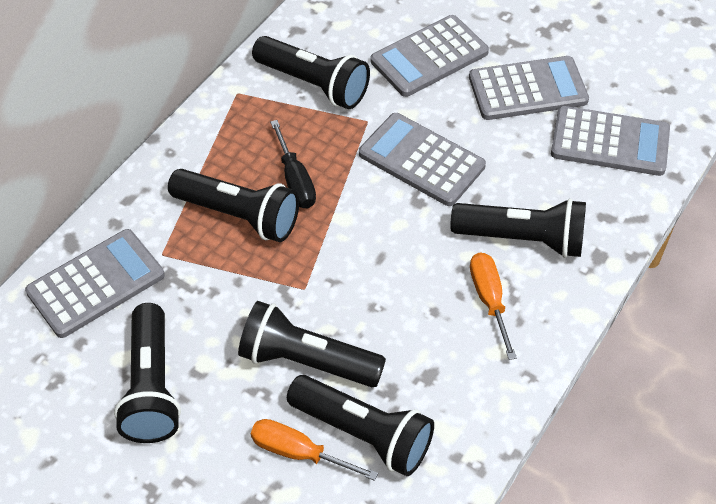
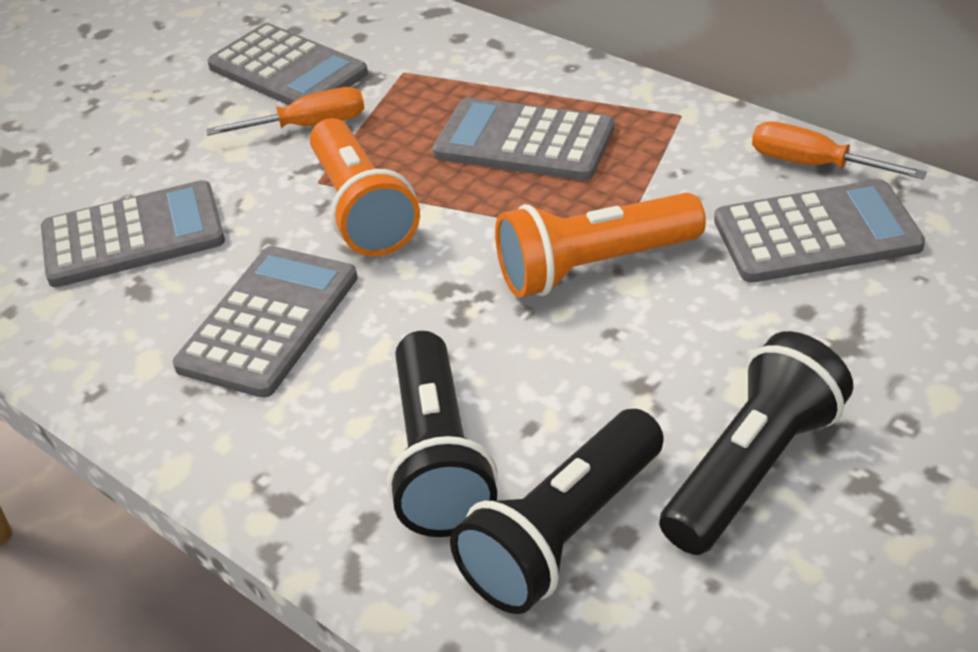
black flashlight: 6 -> 3
black screwdriver: 1 -> 0
orange flashlight: 0 -> 2

